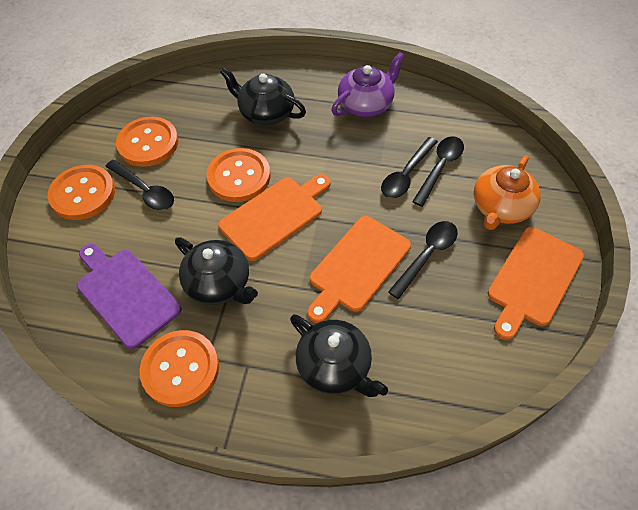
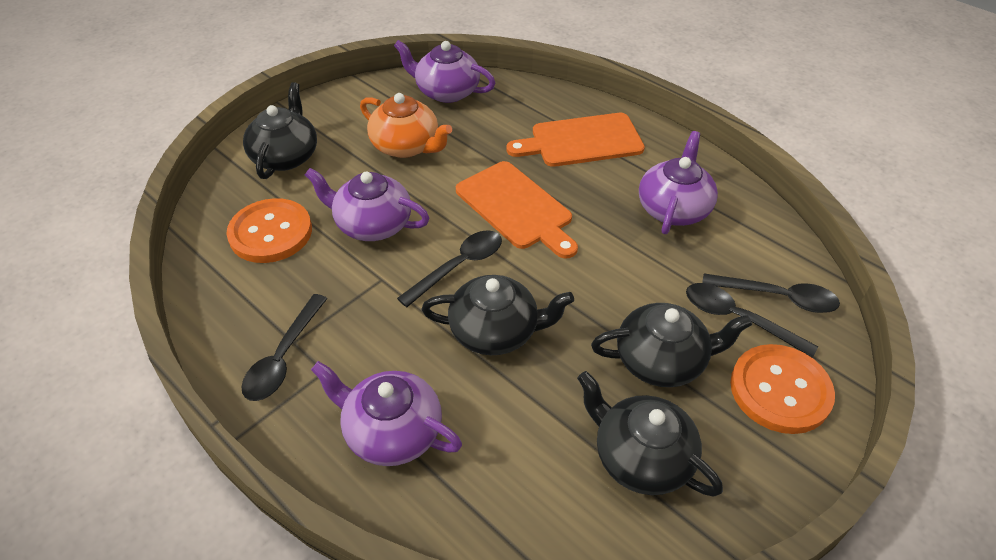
black teapot: 3 -> 4
orange button: 4 -> 2
orange cutting board: 3 -> 2
purple cutting board: 1 -> 0
purple teapot: 1 -> 4

